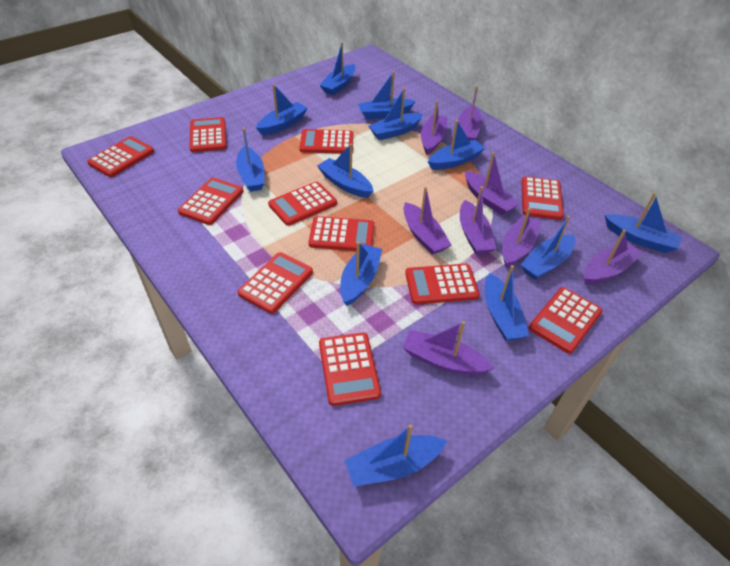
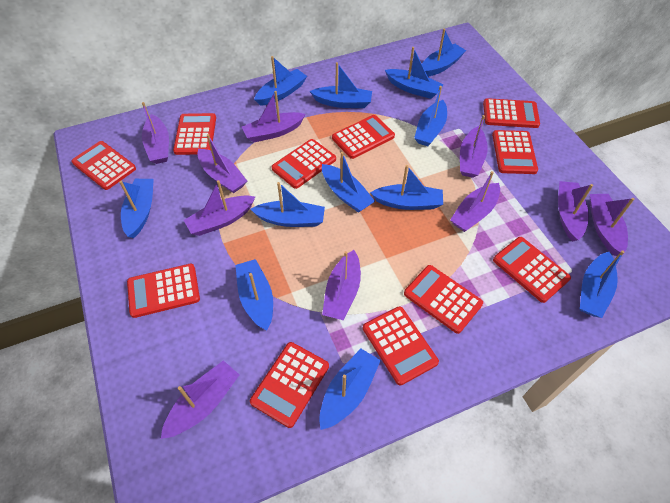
purple boat: 8 -> 10

